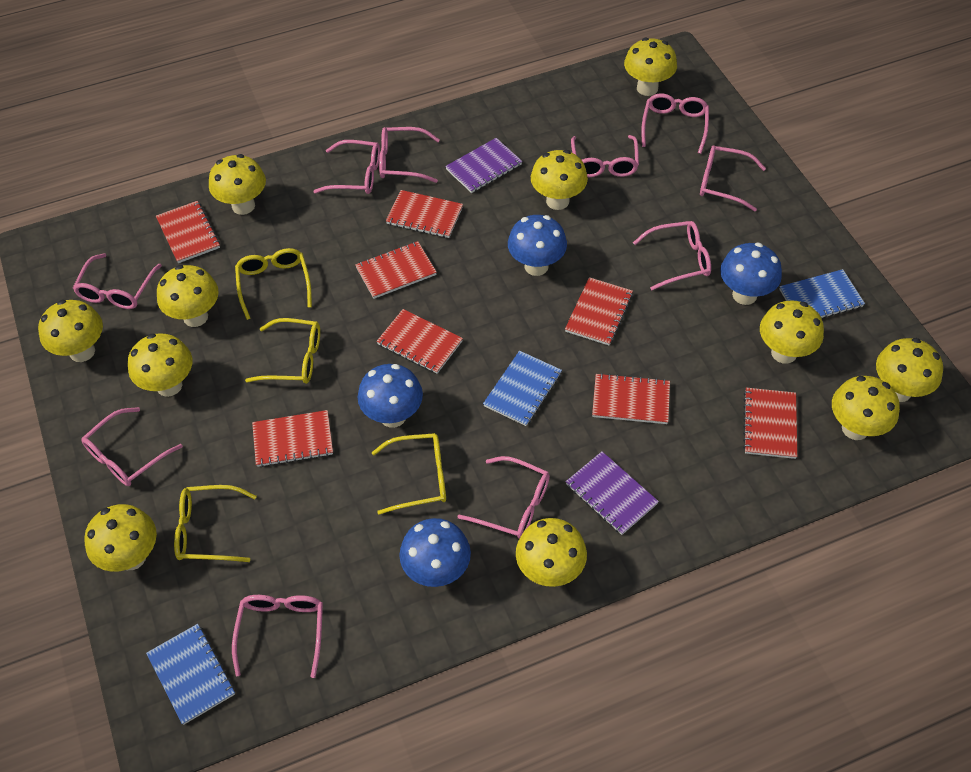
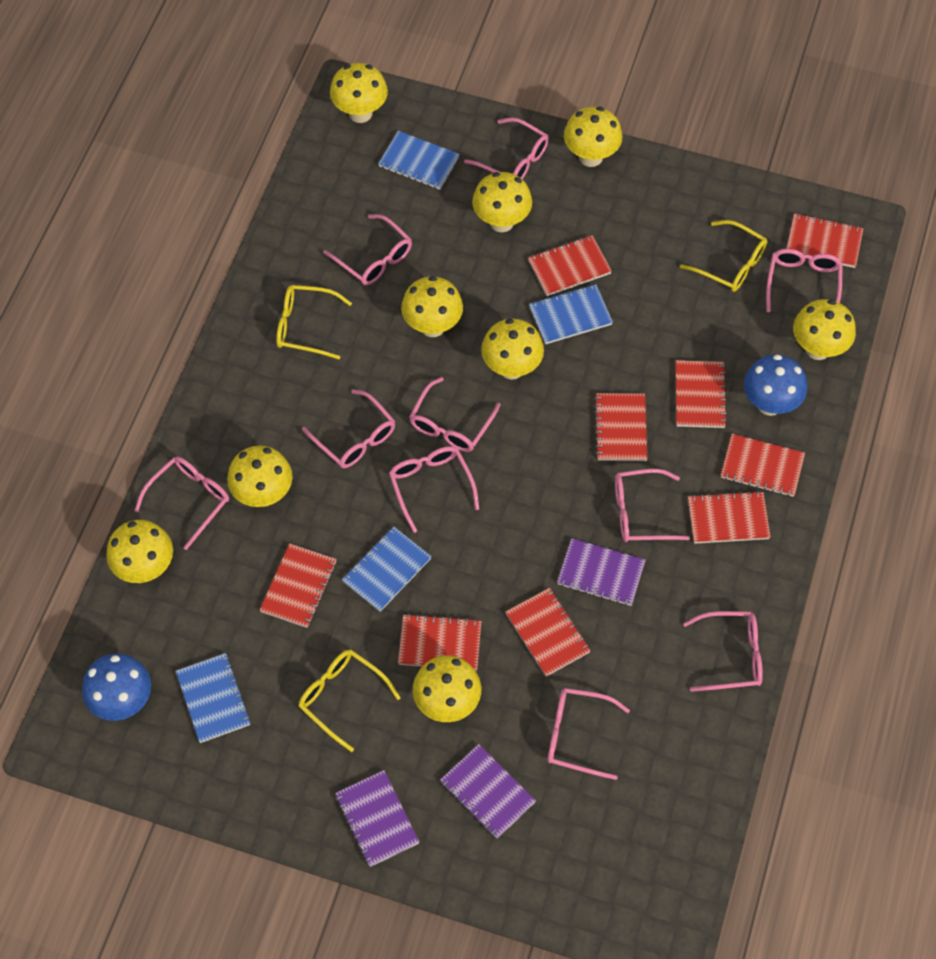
blue mushroom: 4 -> 2
blue notebook: 3 -> 4
purple notebook: 2 -> 3
red notebook: 8 -> 9
yellow glasses: 4 -> 3
yellow mushroom: 11 -> 9

